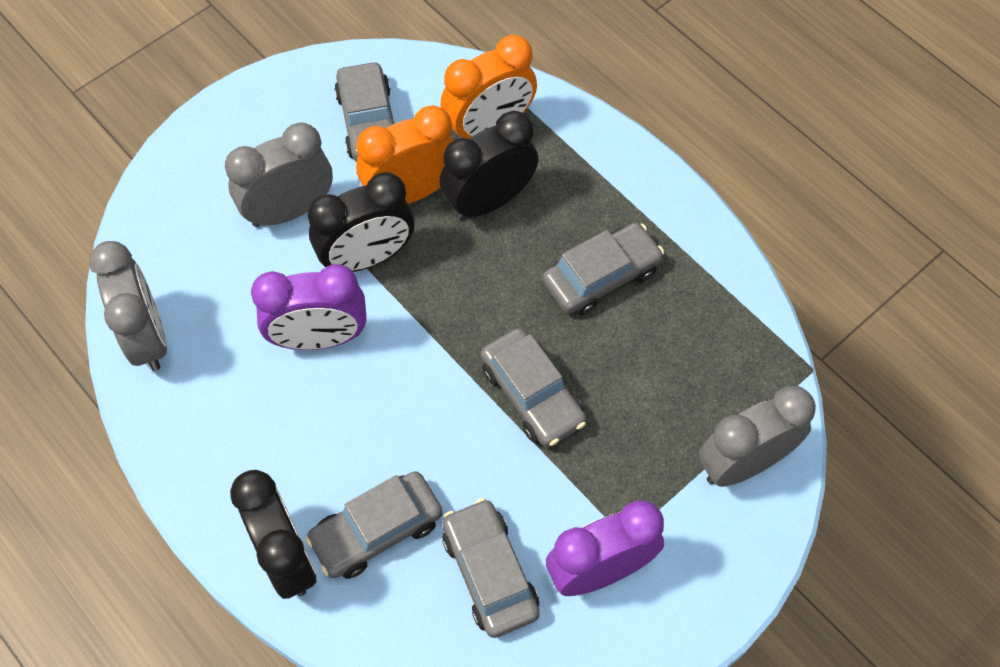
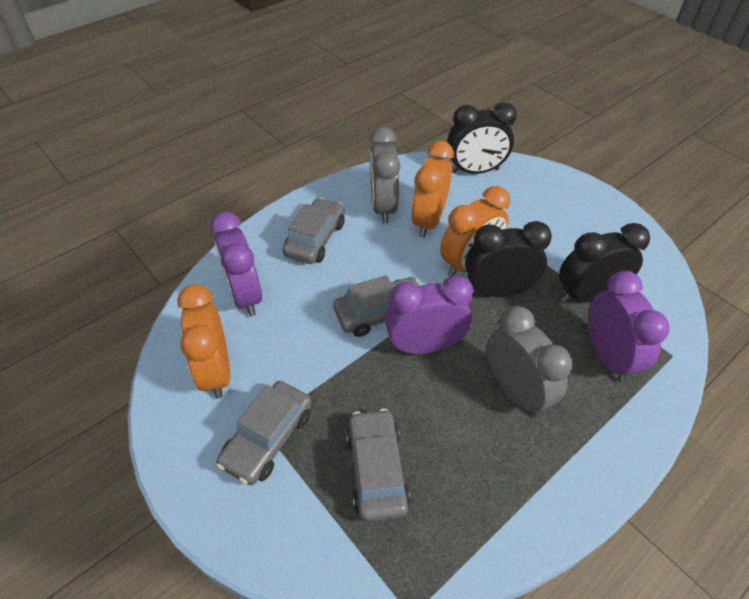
grey car: 5 -> 4
grey clock: 3 -> 2
orange clock: 2 -> 3
purple clock: 2 -> 3

